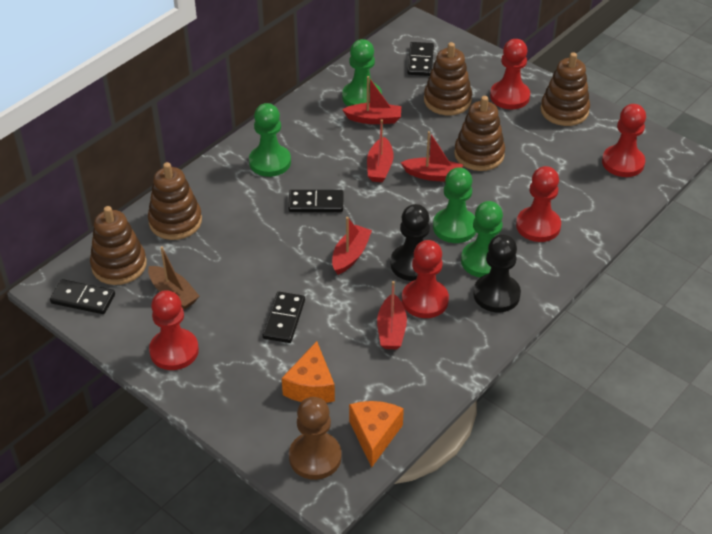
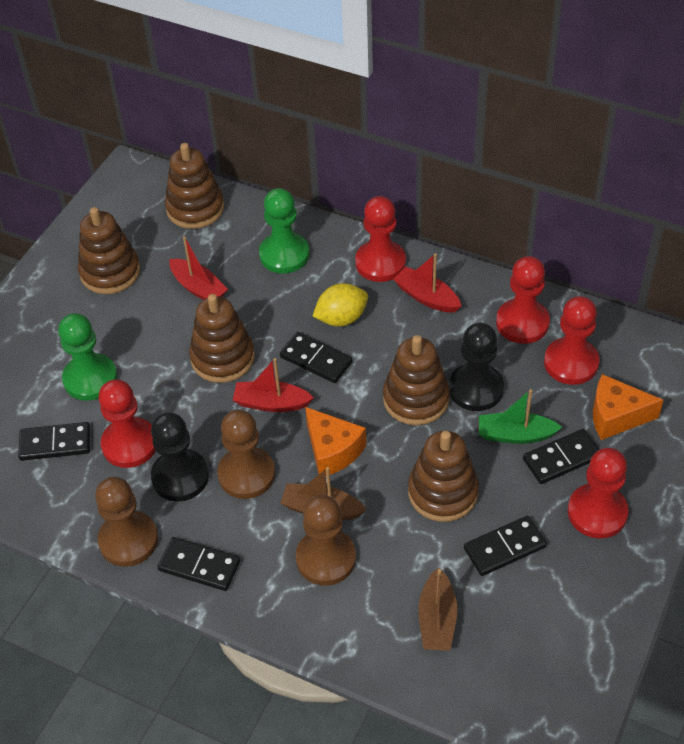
black domino: 4 -> 5
brown boat: 1 -> 2
brown pawn: 1 -> 3
green boat: 0 -> 1
green pawn: 4 -> 2
red boat: 5 -> 3
yellow lemon: 0 -> 1

